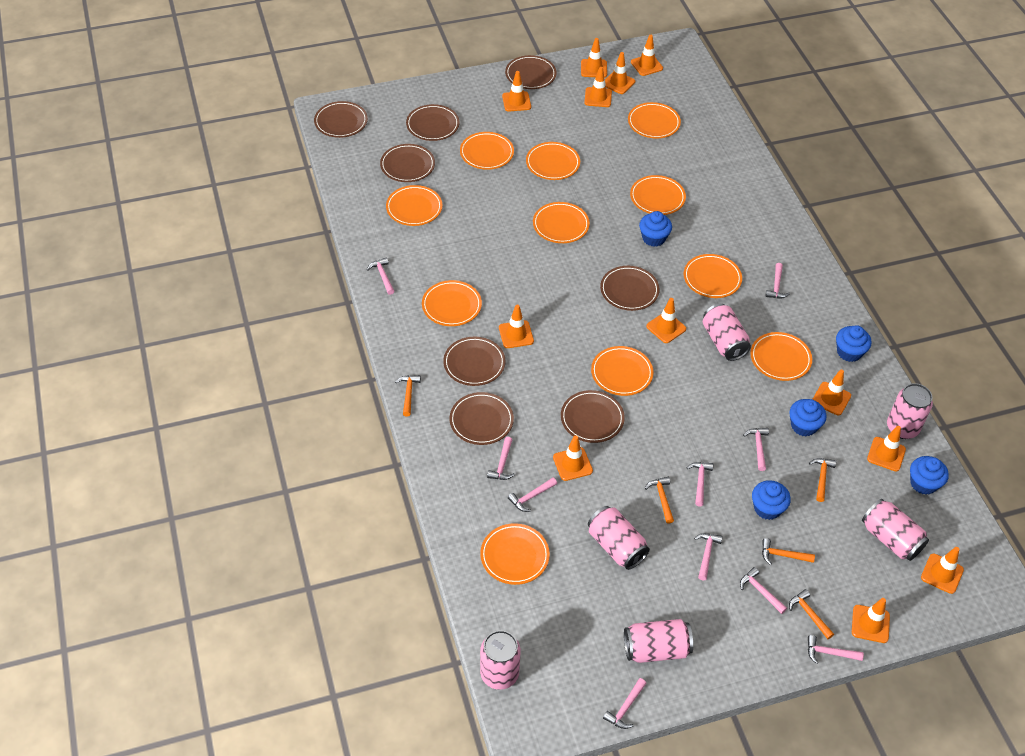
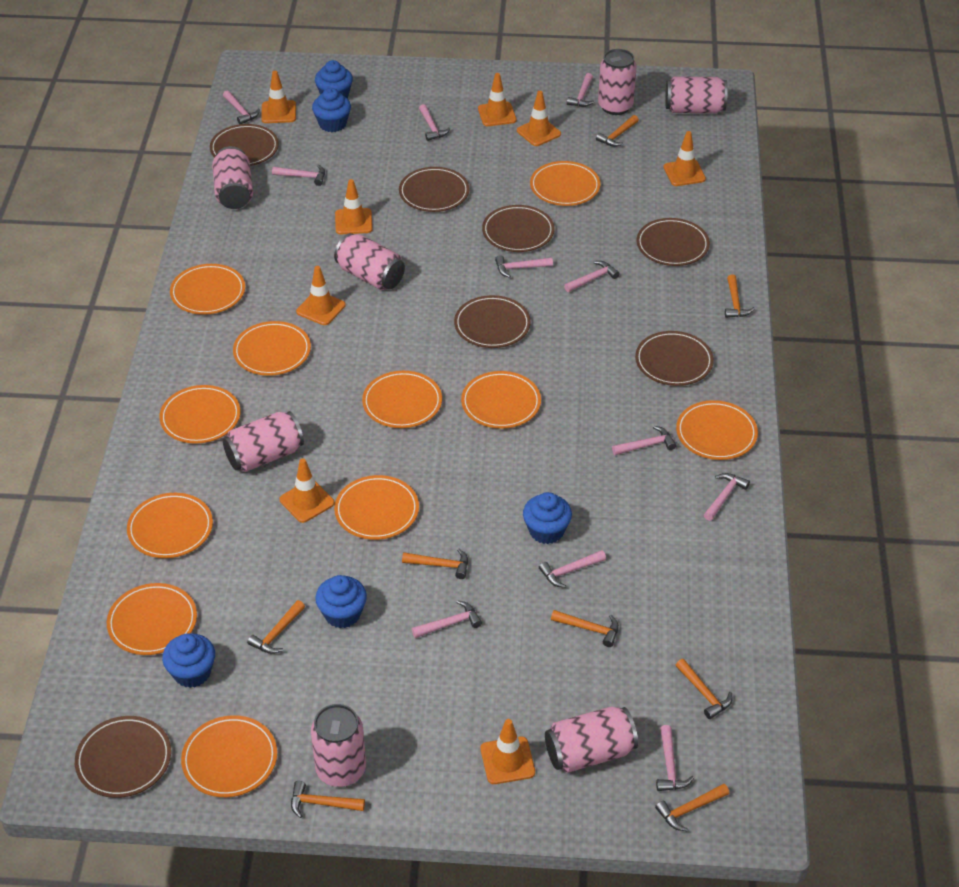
brown plate: 8 -> 7
orange hammer: 5 -> 8
orange traffic cone: 12 -> 8
pink can: 6 -> 7
pink hammer: 10 -> 11

